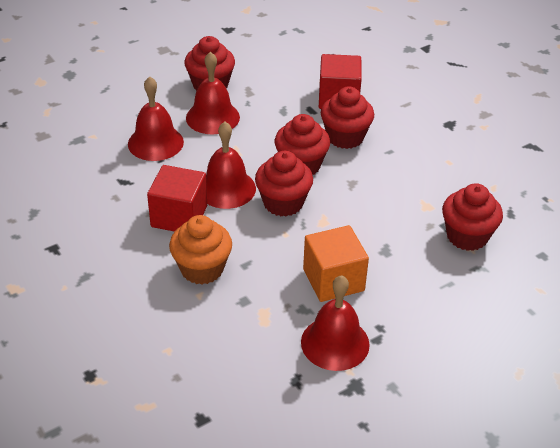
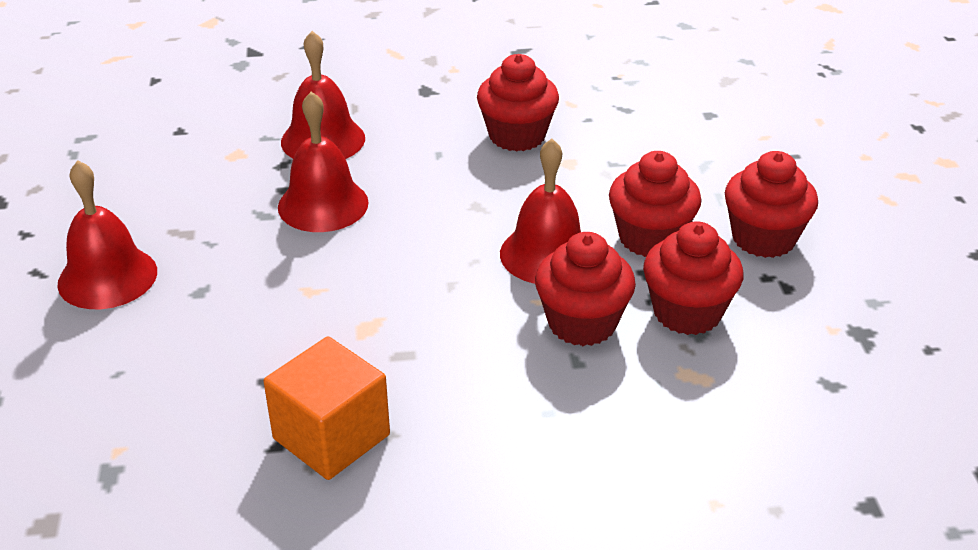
orange cupcake: 1 -> 0
red cube: 2 -> 0

